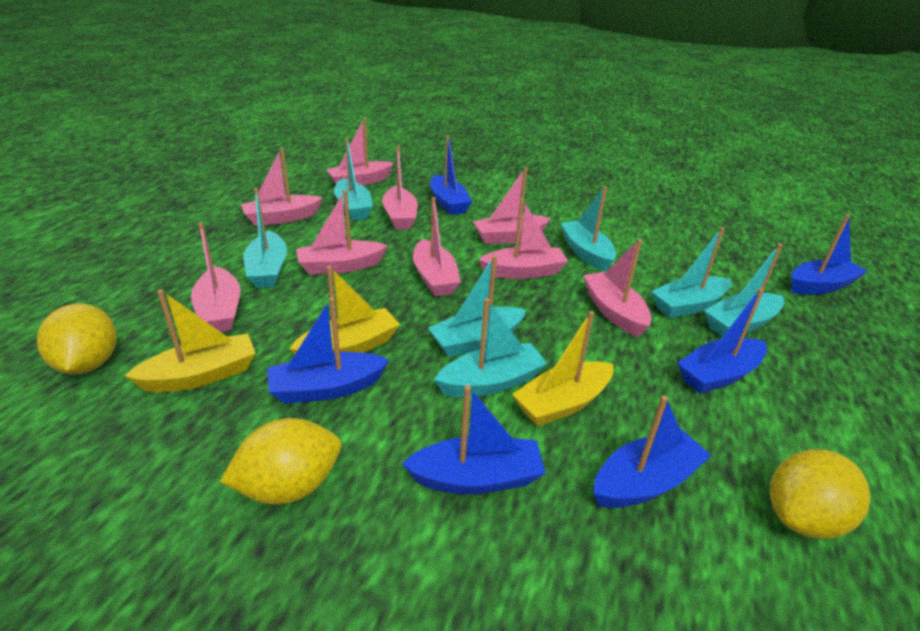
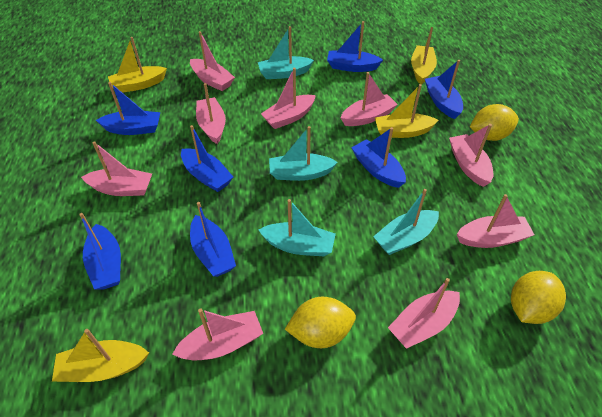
blue boat: 6 -> 7
turquoise boat: 7 -> 4
yellow boat: 3 -> 4

